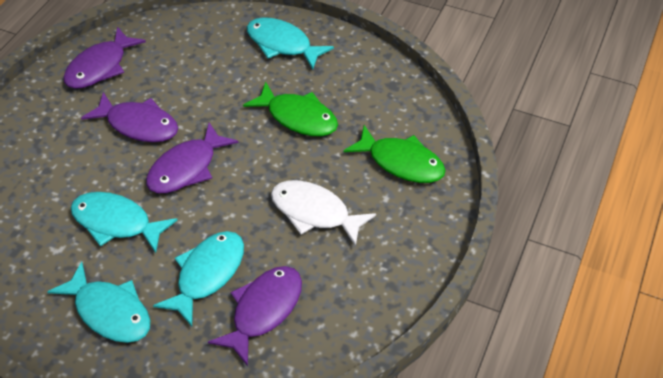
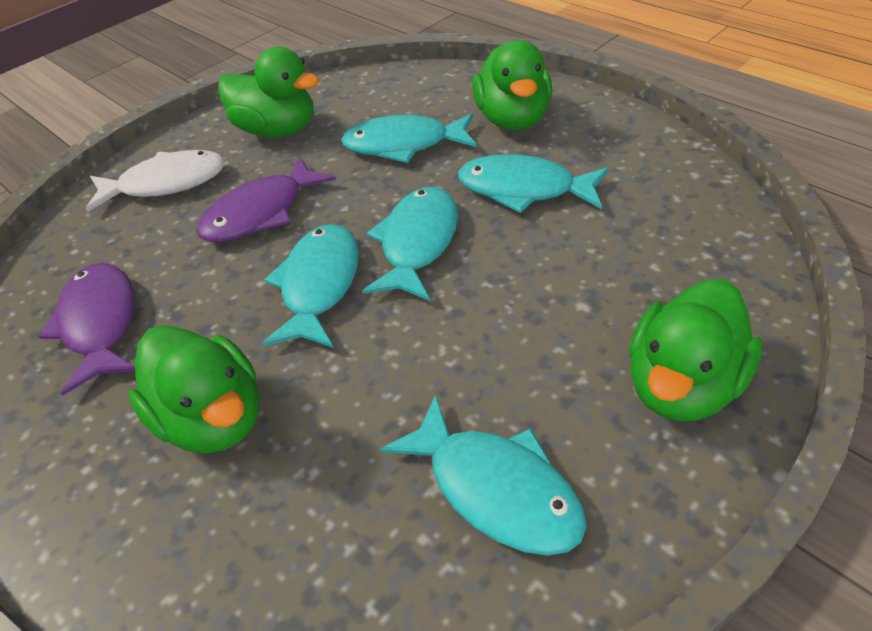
green duck: 0 -> 4
green fish: 2 -> 0
purple fish: 4 -> 2
turquoise fish: 4 -> 5

